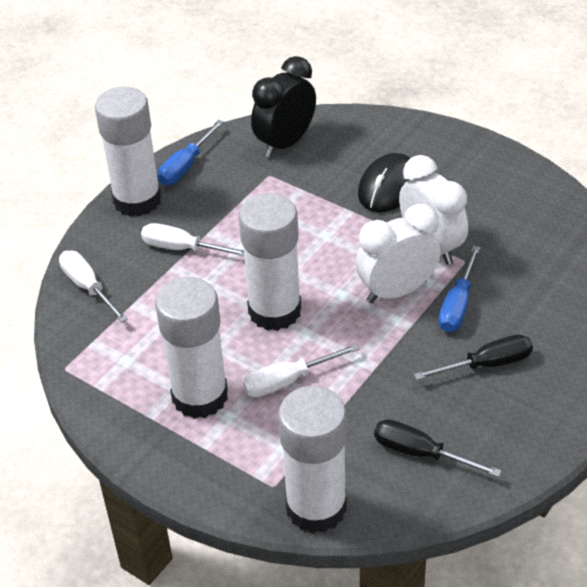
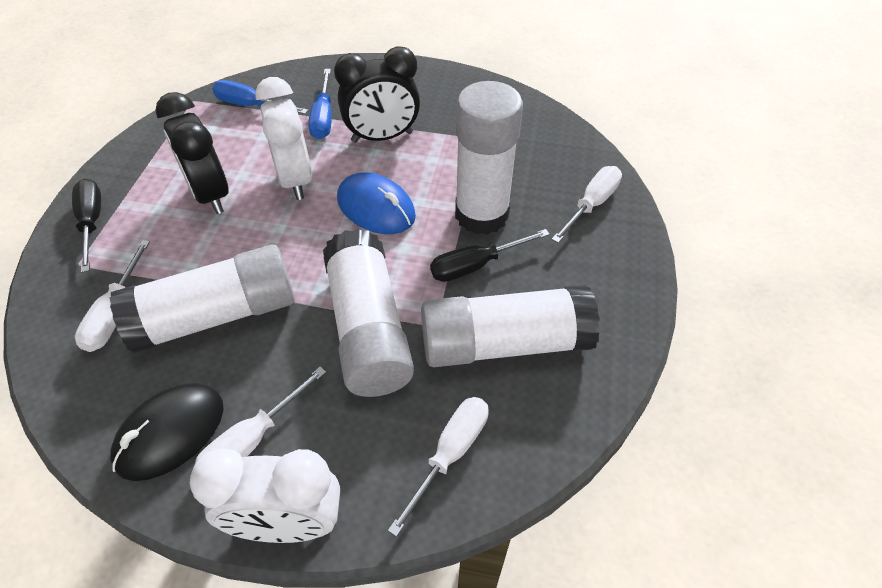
black clock: 1 -> 2
blue mouse: 0 -> 1
white screwdriver: 3 -> 4

